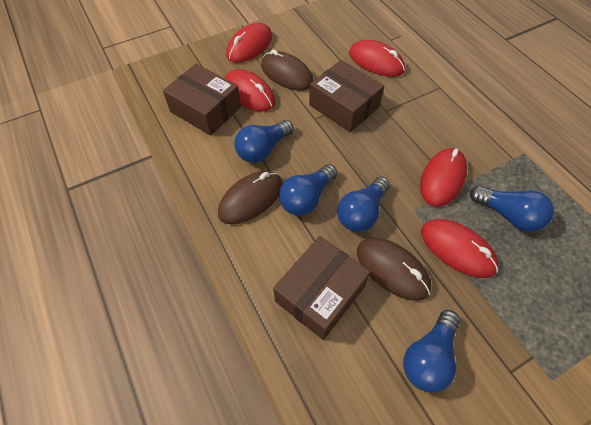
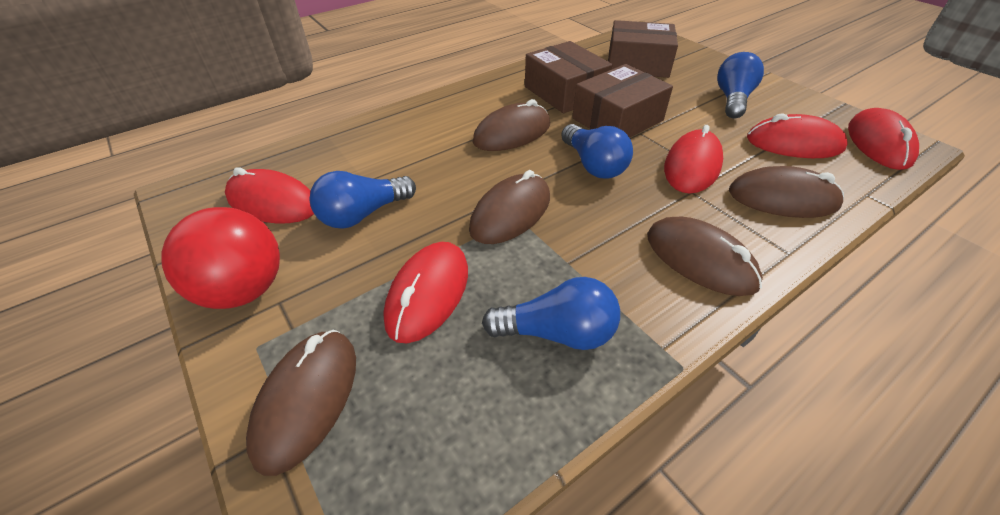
blue light bulb: 5 -> 4
brown mouse: 3 -> 5
red ball: 0 -> 1

